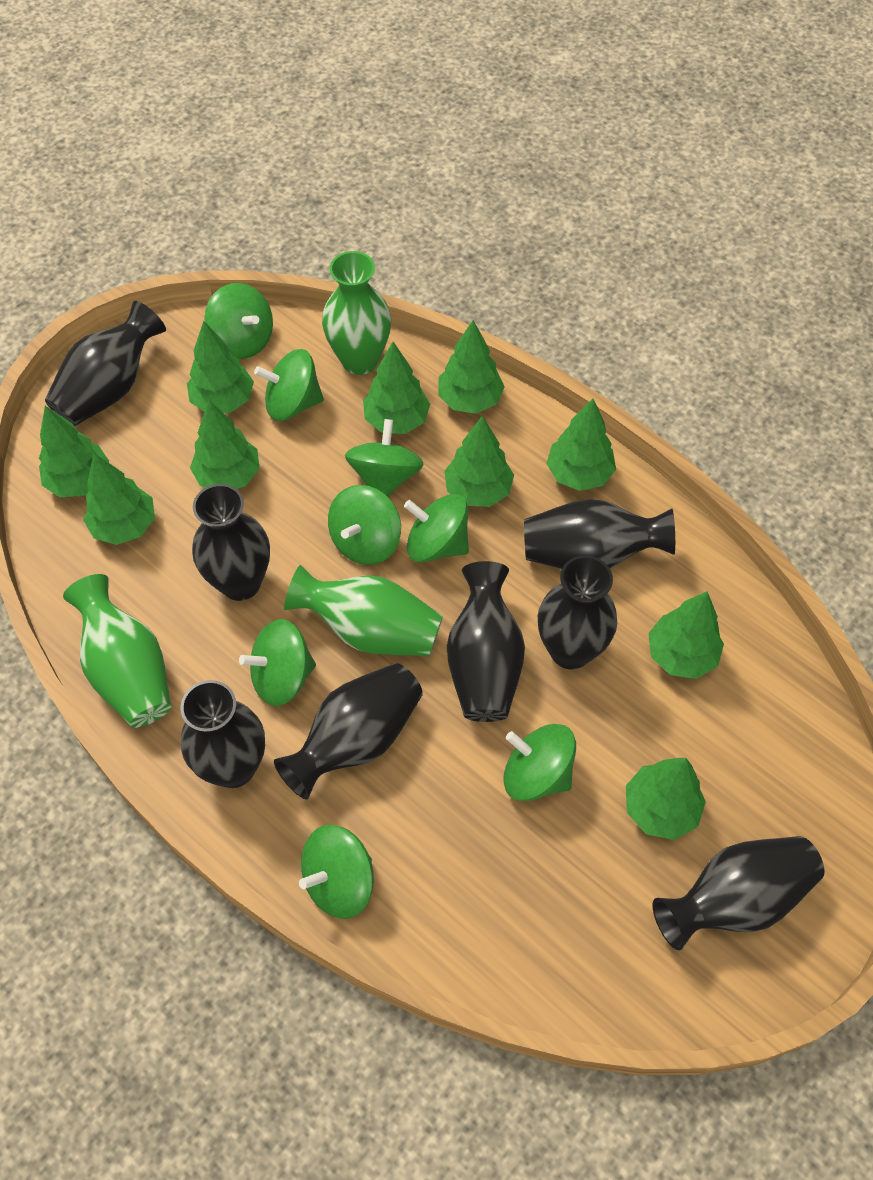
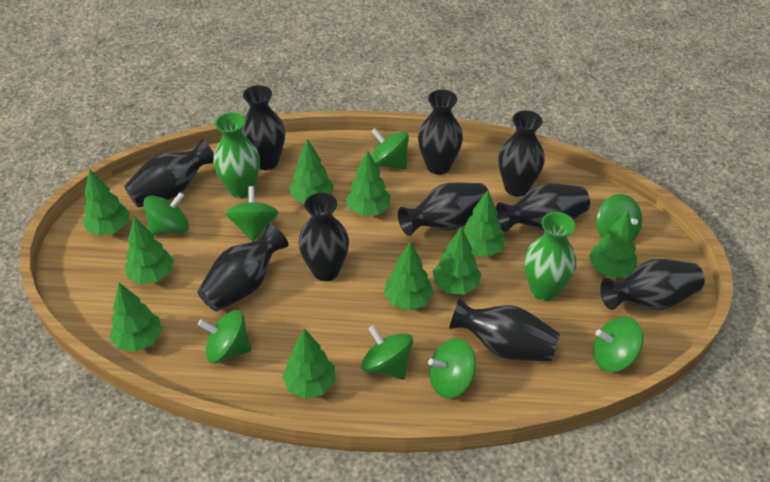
black vase: 8 -> 10
green vase: 3 -> 2

